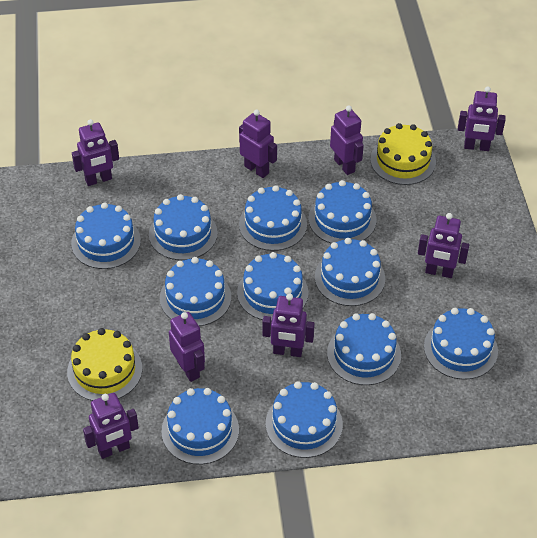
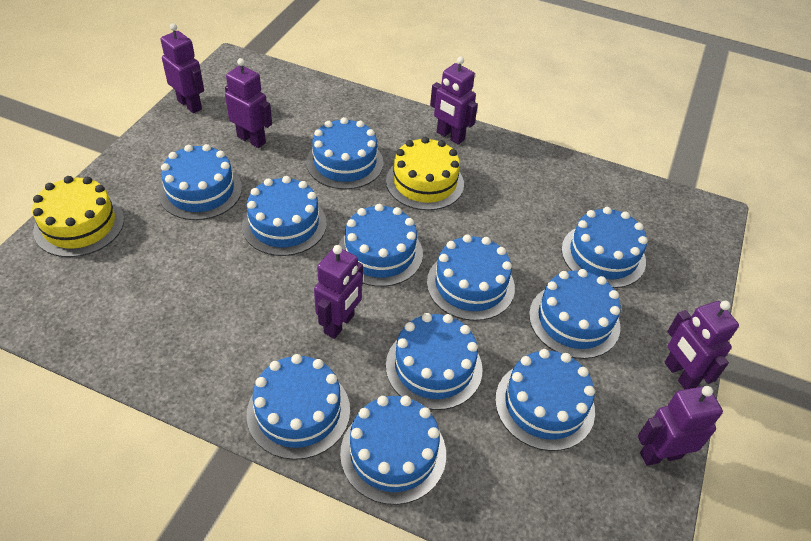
purple robot: 8 -> 6

